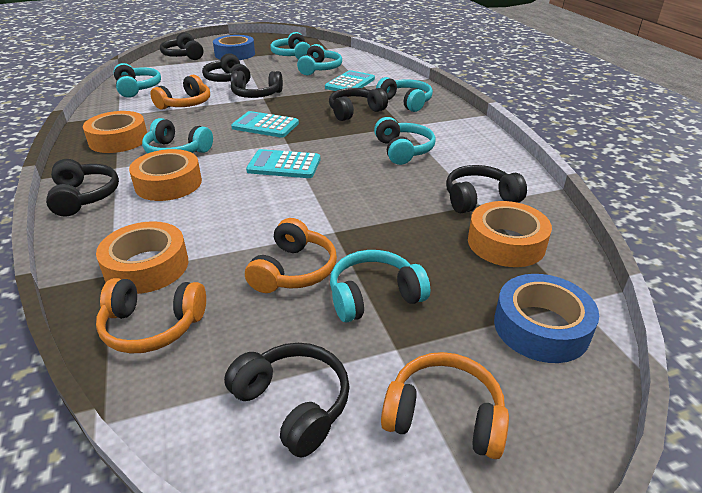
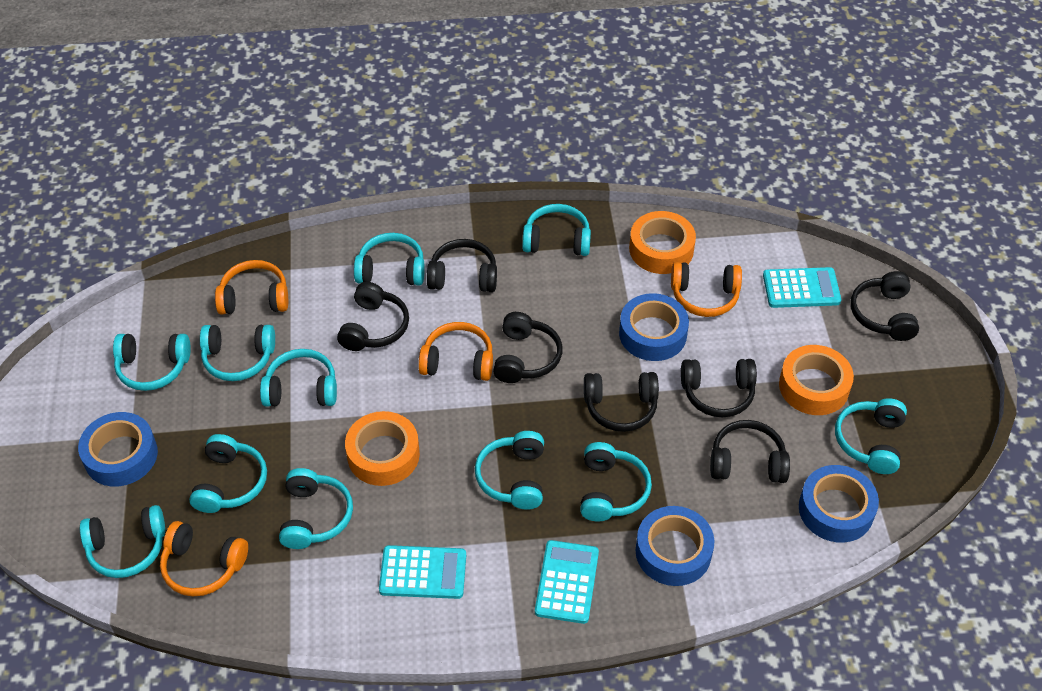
blue tape: 2 -> 4
orange tape: 4 -> 3
turquoise headphones: 7 -> 11

